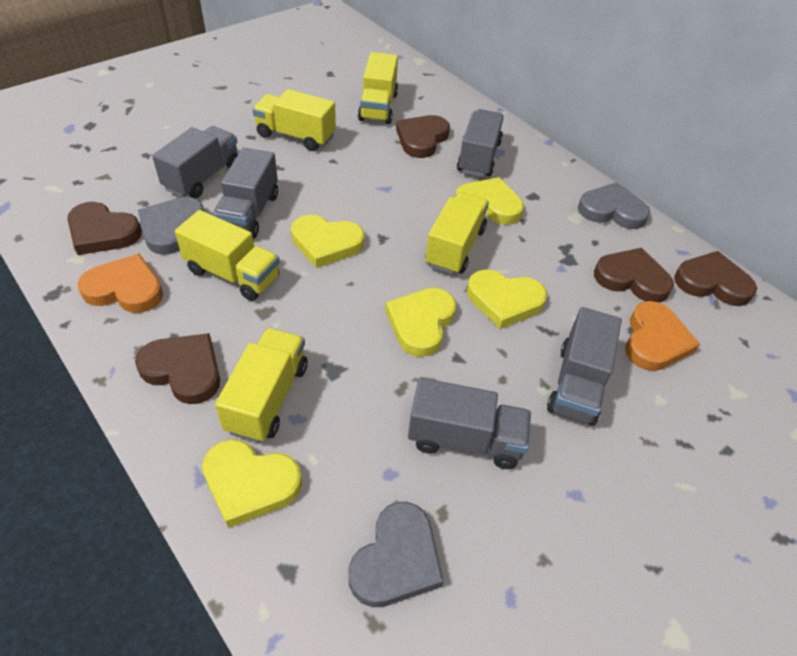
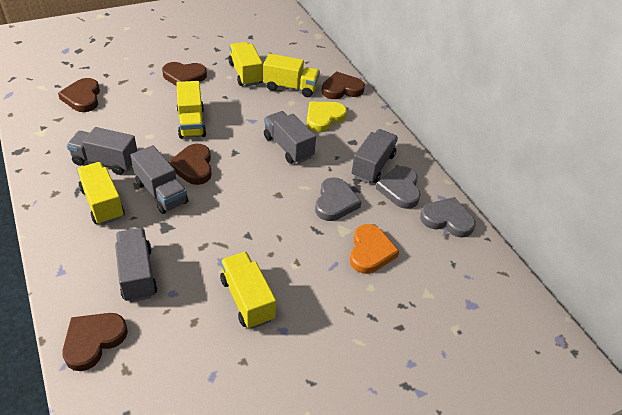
orange heart: 2 -> 1
yellow heart: 5 -> 1

